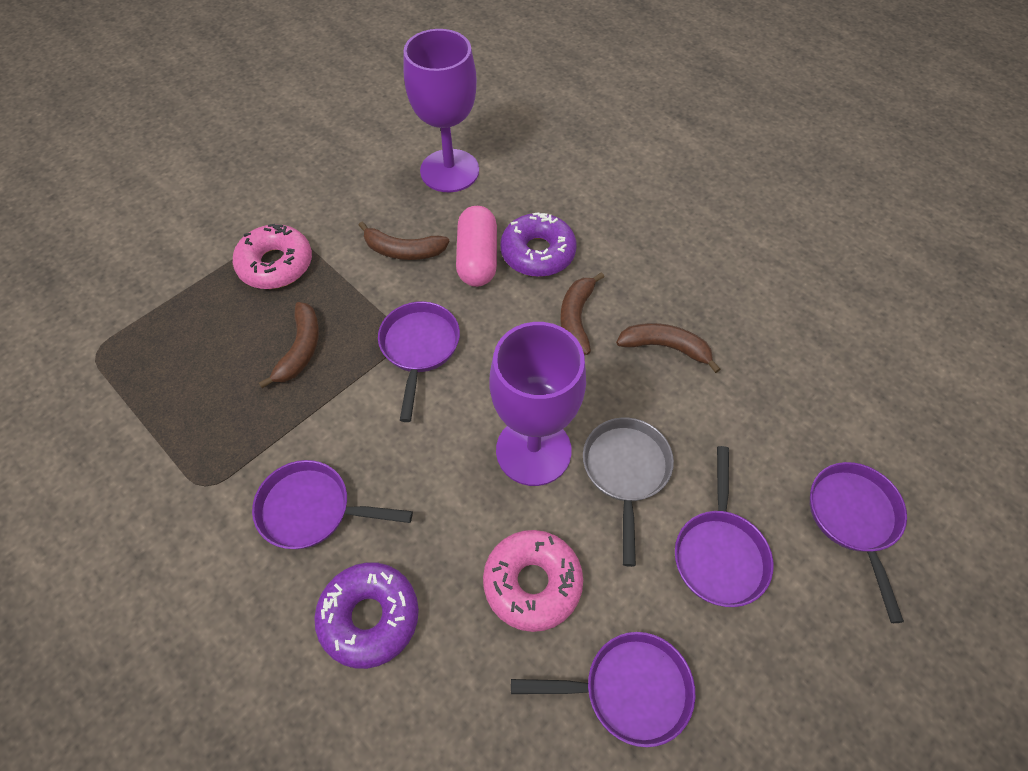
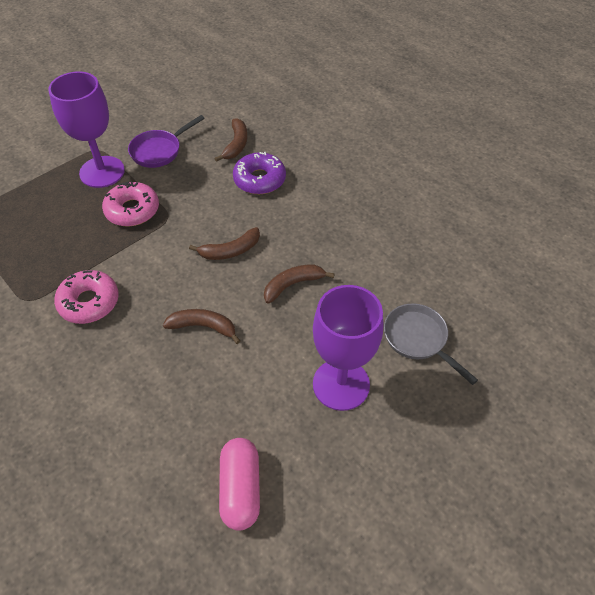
purple donut: 2 -> 1
purple pan: 5 -> 1

